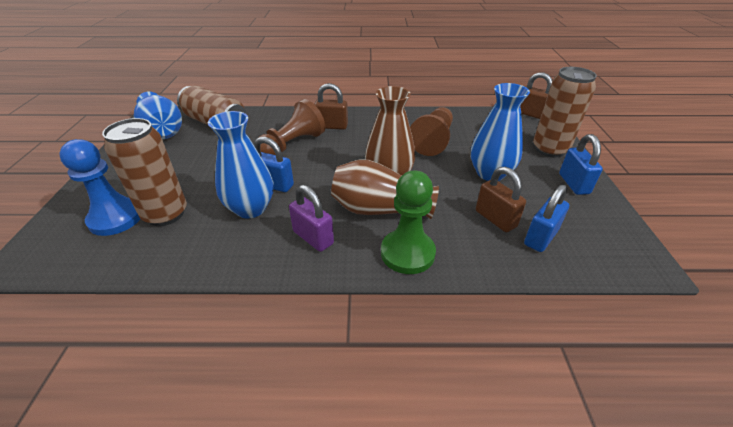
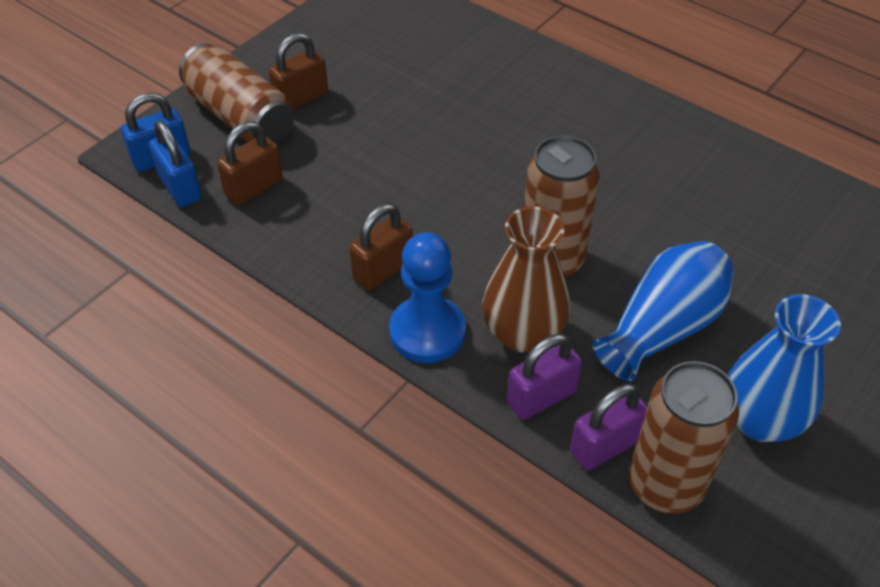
blue padlock: 3 -> 2
blue vase: 3 -> 2
brown pawn: 2 -> 0
brown vase: 2 -> 1
green pawn: 1 -> 0
purple padlock: 1 -> 2

